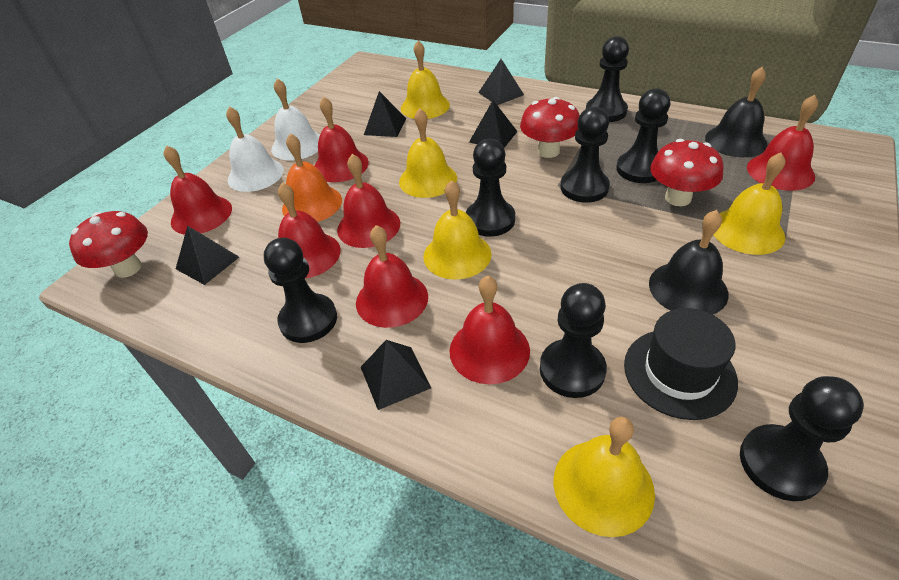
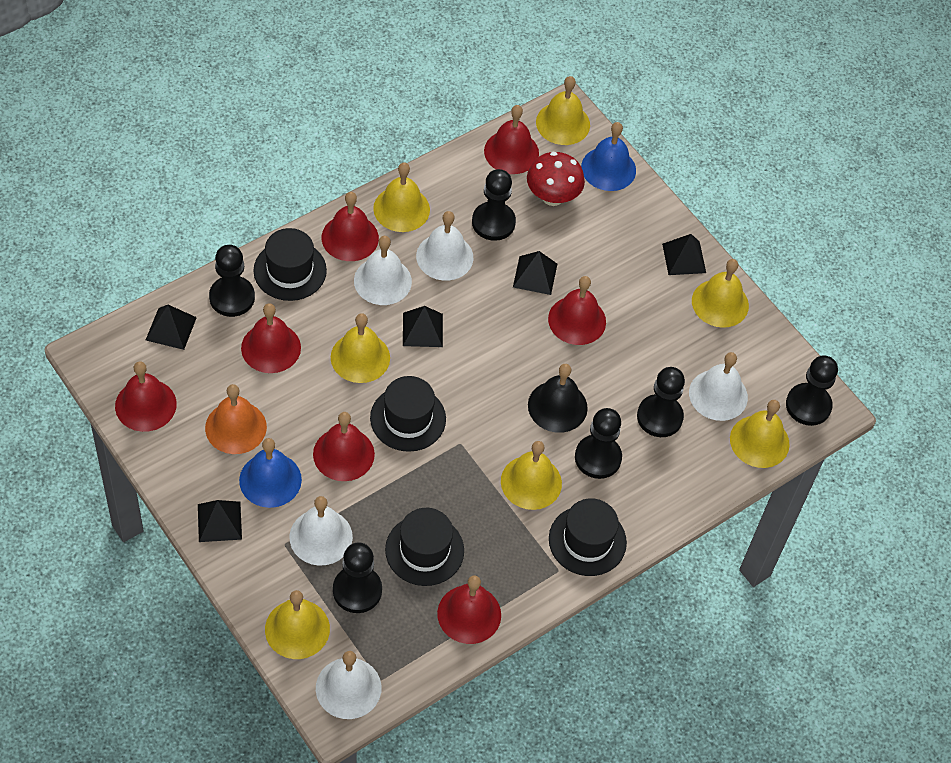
black bell: 2 -> 1
black hat: 1 -> 4
black pawn: 7 -> 6
blue bell: 0 -> 2
red mushroom: 3 -> 1
white bell: 2 -> 5
yellow bell: 5 -> 7

